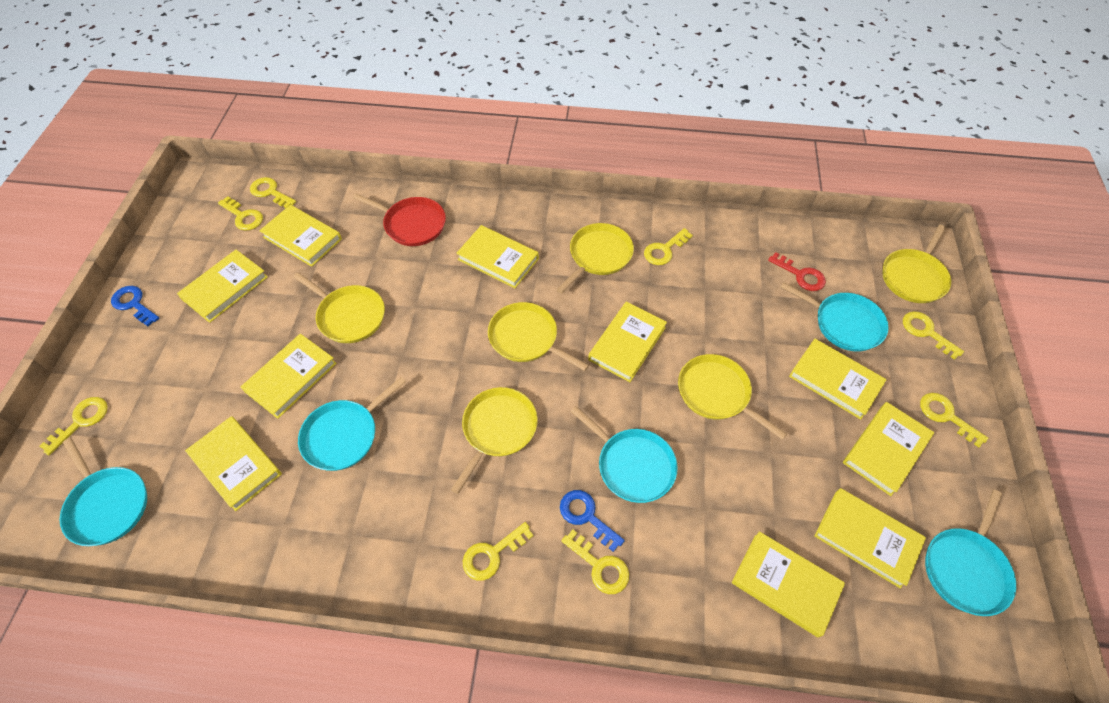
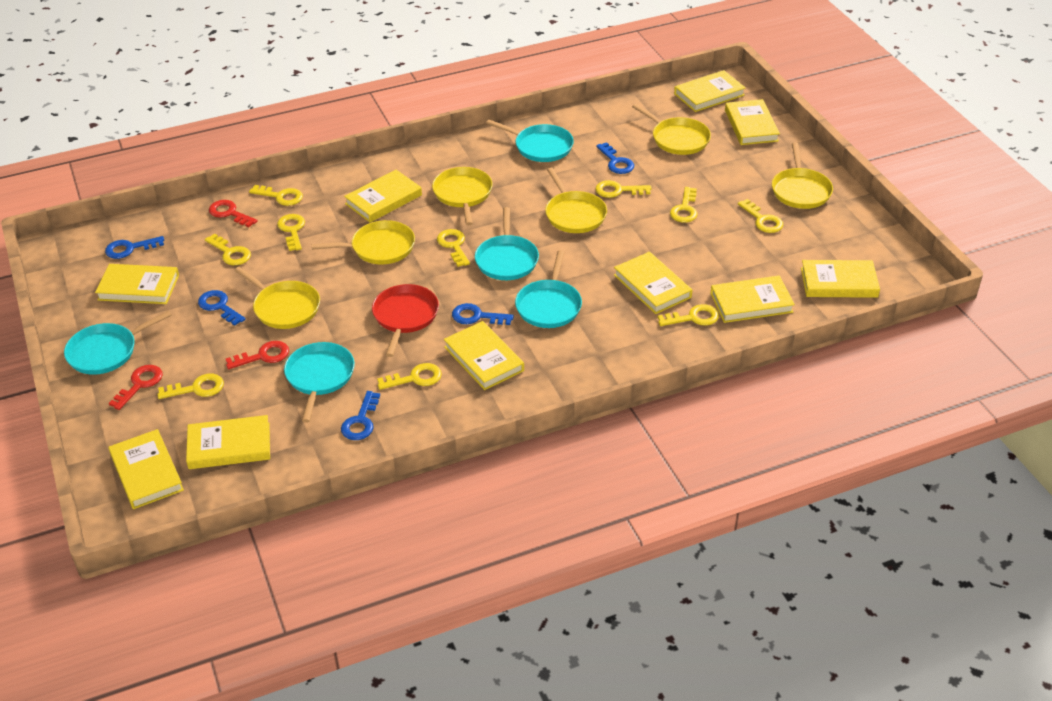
blue key: 2 -> 5
red key: 1 -> 3
yellow key: 8 -> 10

